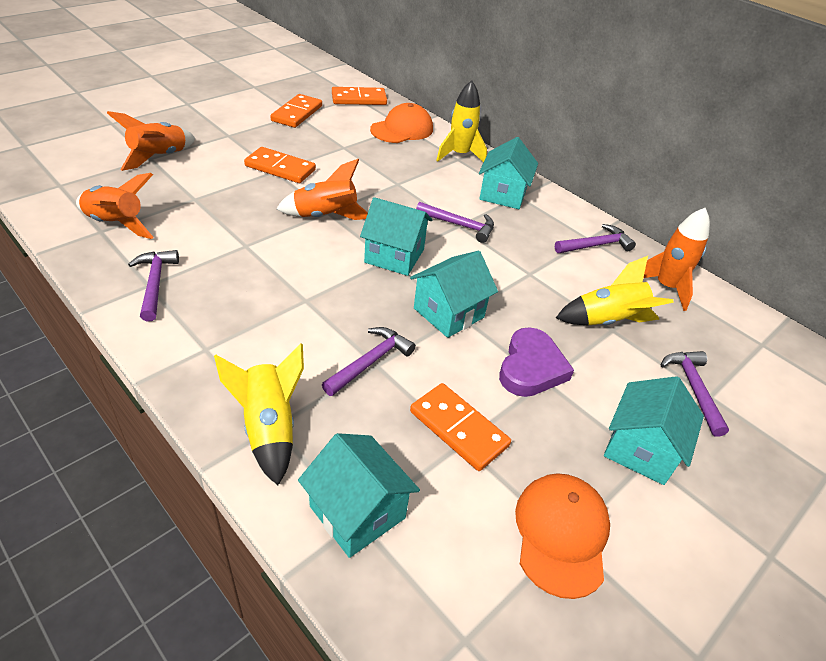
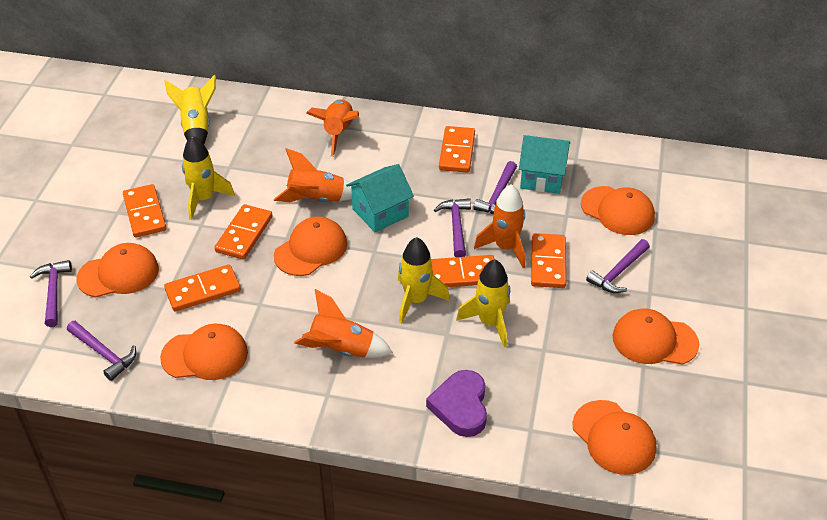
orange cap: 2 -> 6
orange domino: 4 -> 6
turquoise house: 5 -> 2
yellow rocket: 3 -> 4

